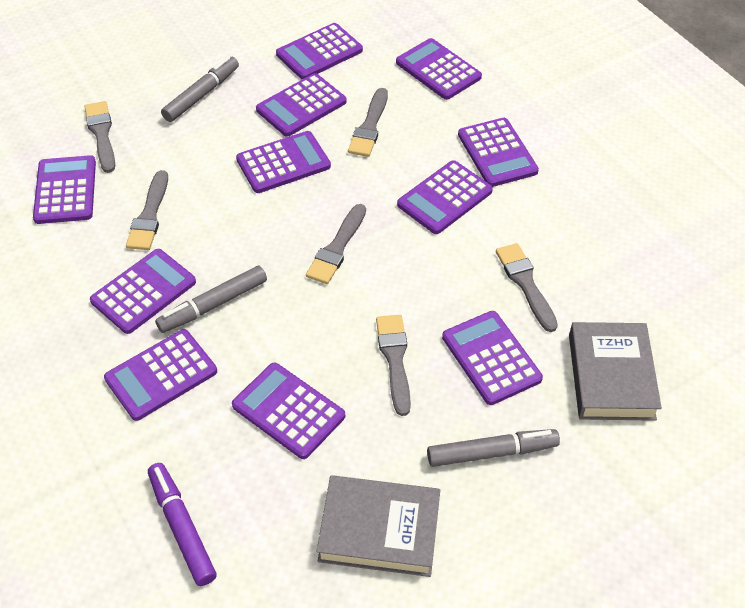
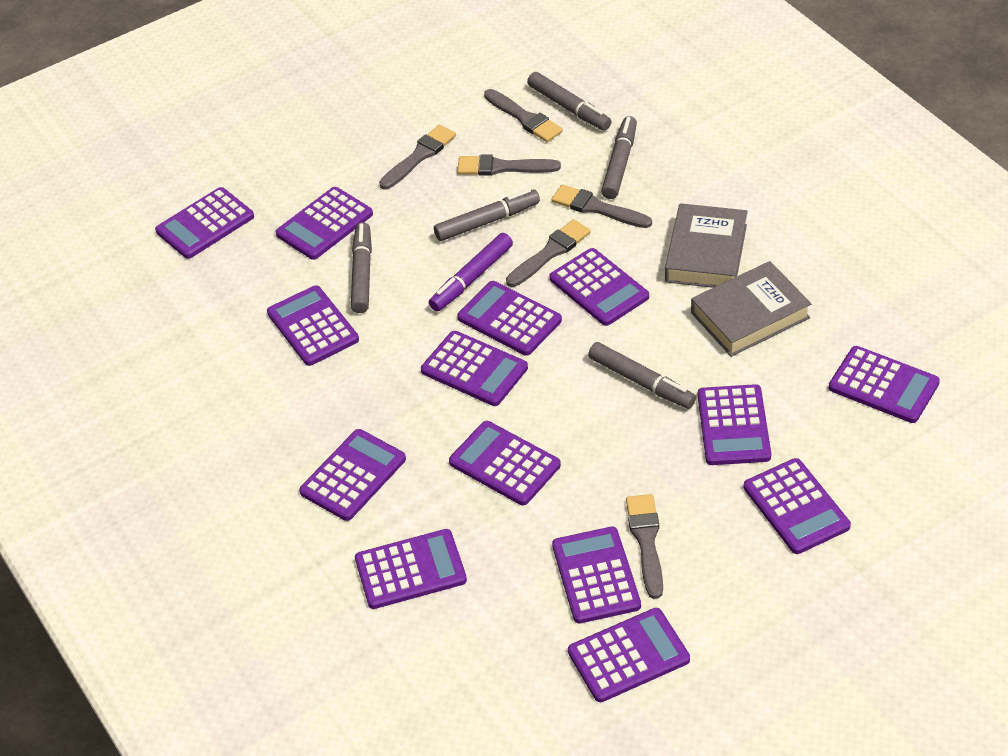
grey marker: 3 -> 5
purple calculator: 11 -> 14

